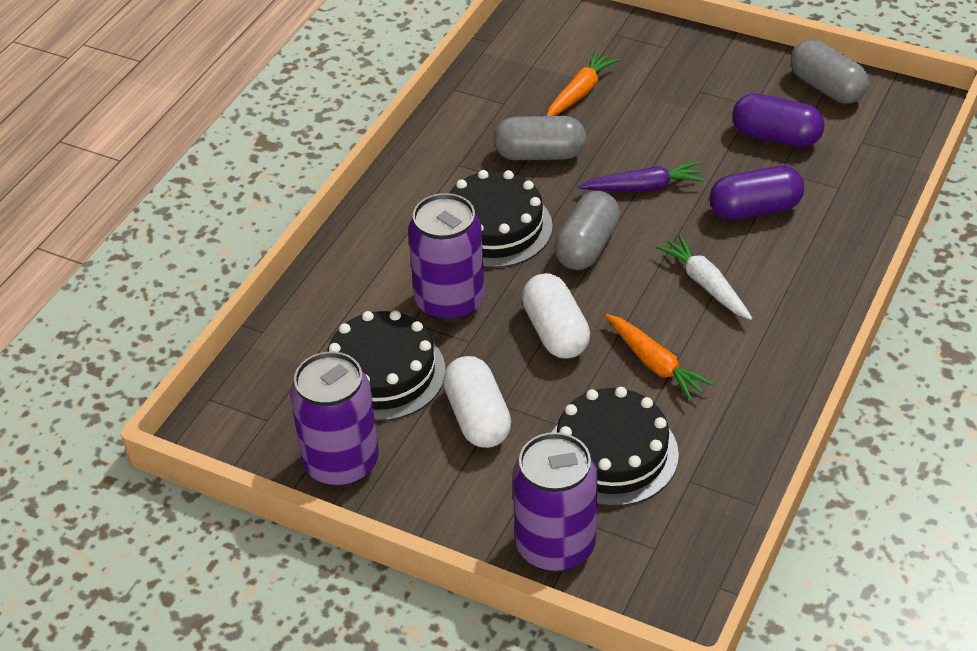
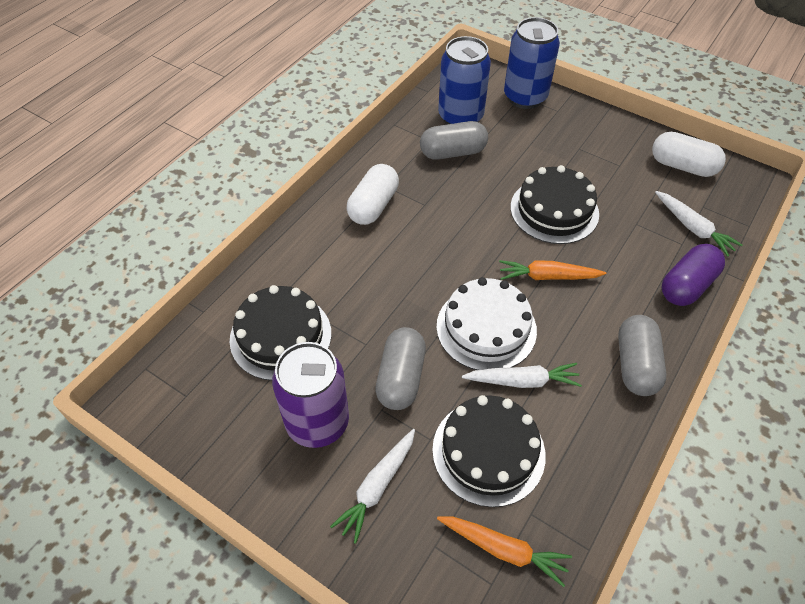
blue can: 0 -> 2
purple can: 3 -> 1
purple capsule: 2 -> 1
purple carrot: 1 -> 0
white cake: 0 -> 1
white carrot: 1 -> 3

